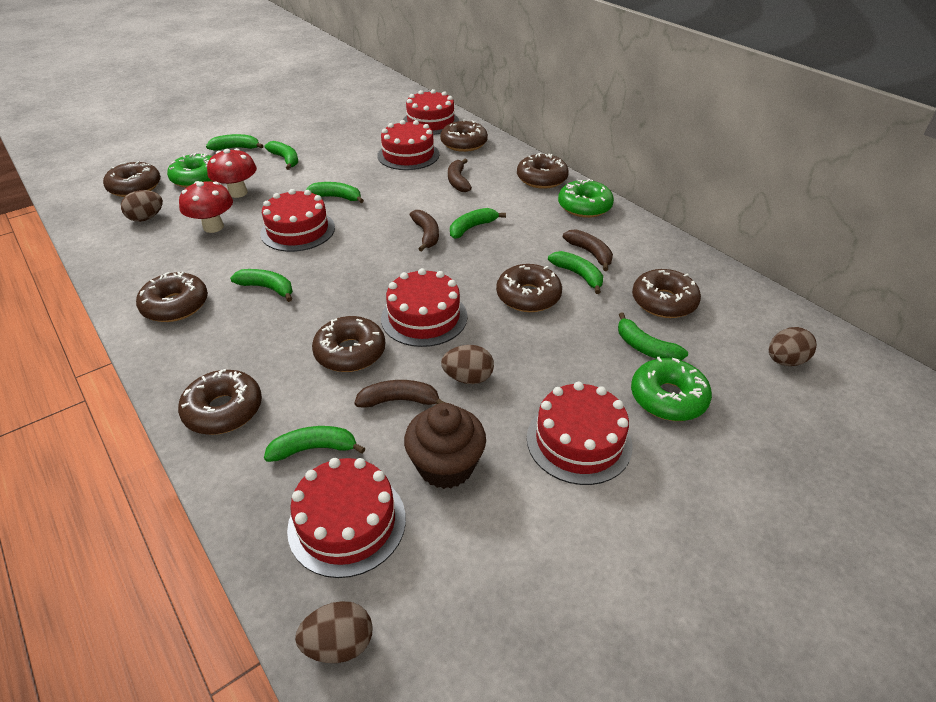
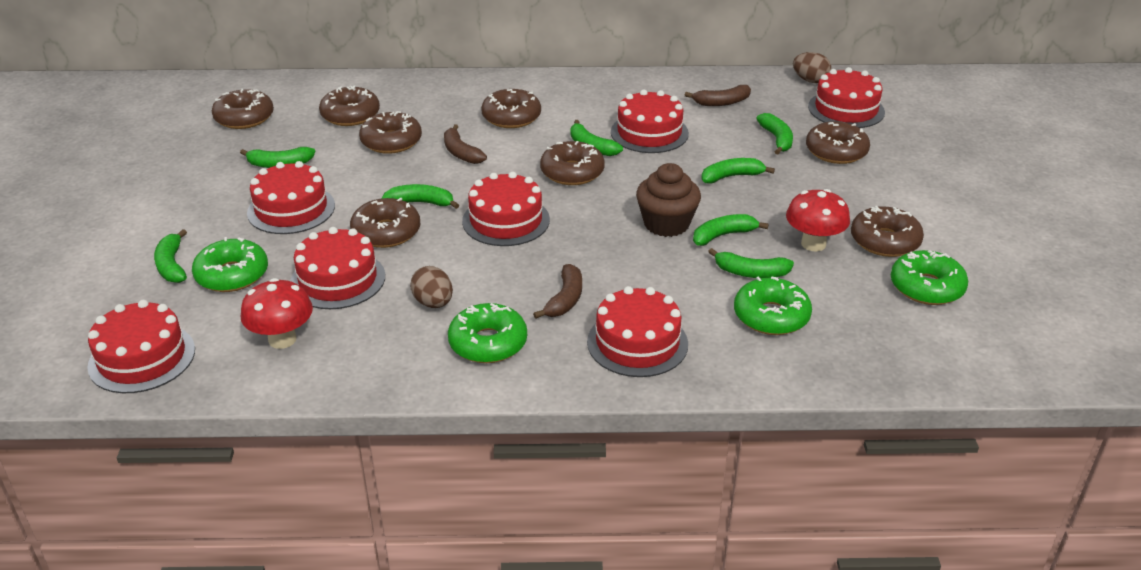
brown banana: 4 -> 3
brown egg: 4 -> 2
green donut: 3 -> 4
red cake: 6 -> 7

